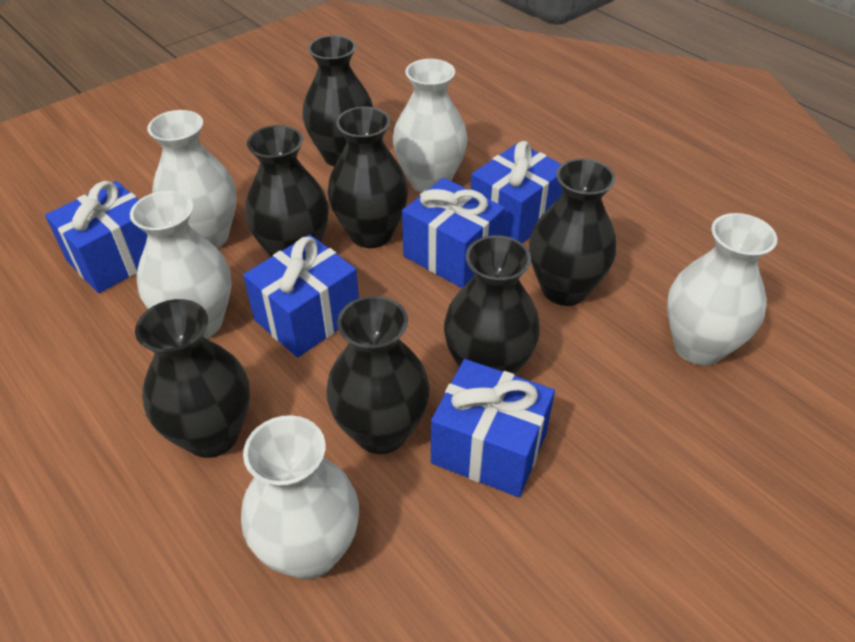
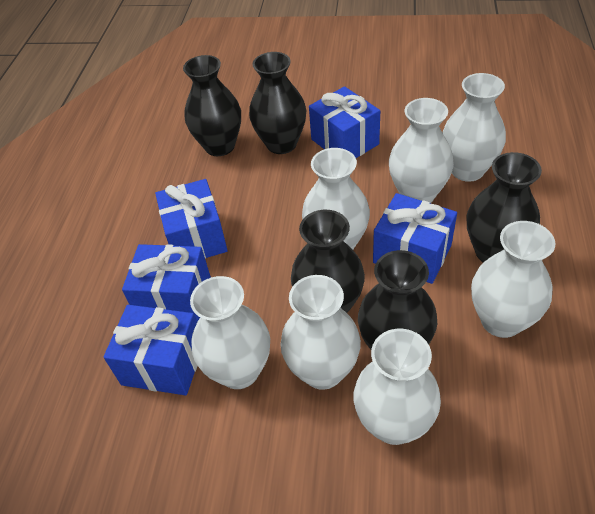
black vase: 7 -> 5
white vase: 5 -> 7

